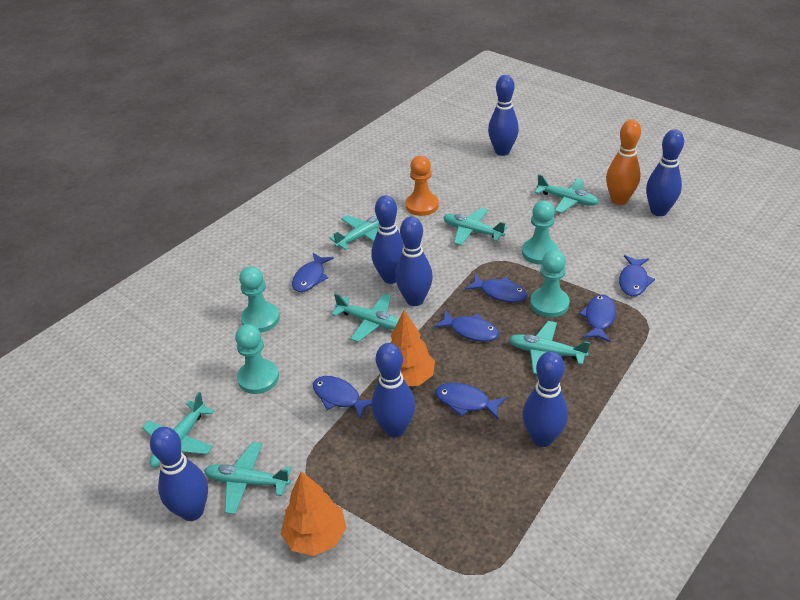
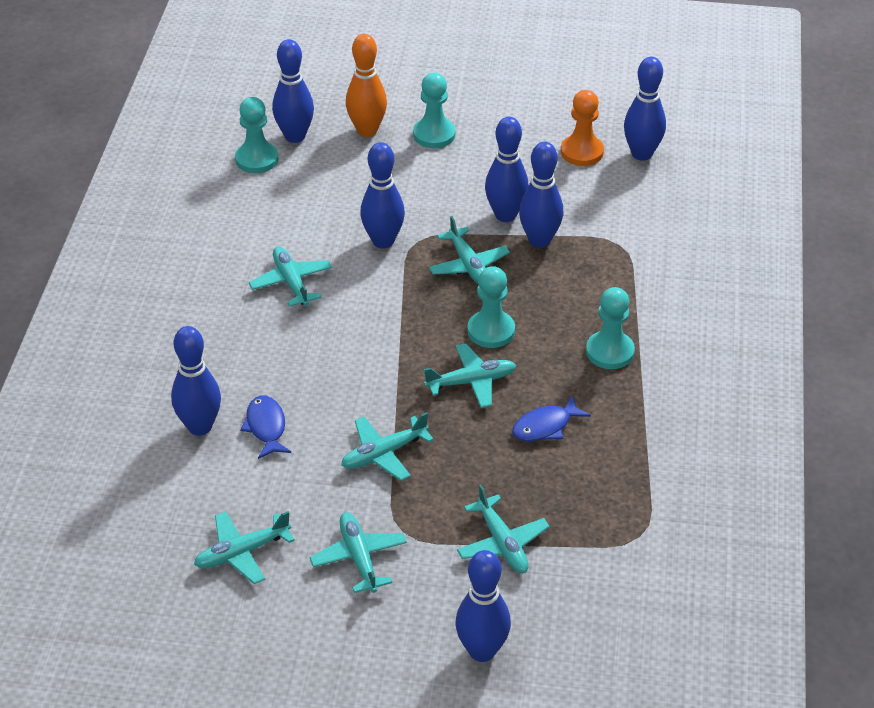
blue fish: 7 -> 2
orange tree: 2 -> 0

